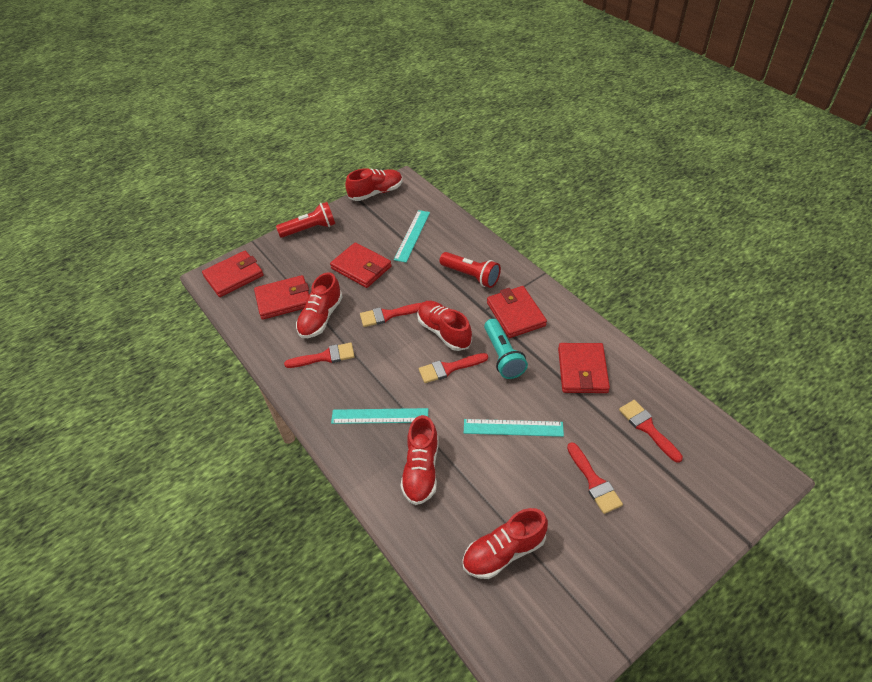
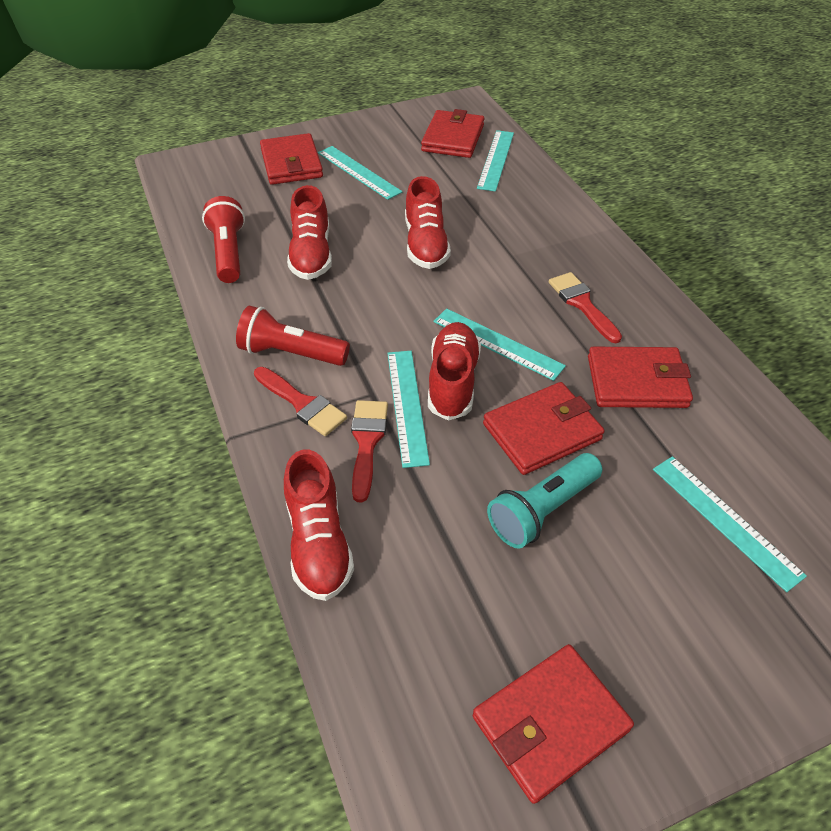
red brush: 5 -> 3
red shoe: 5 -> 4
turquoise ruler: 3 -> 5

